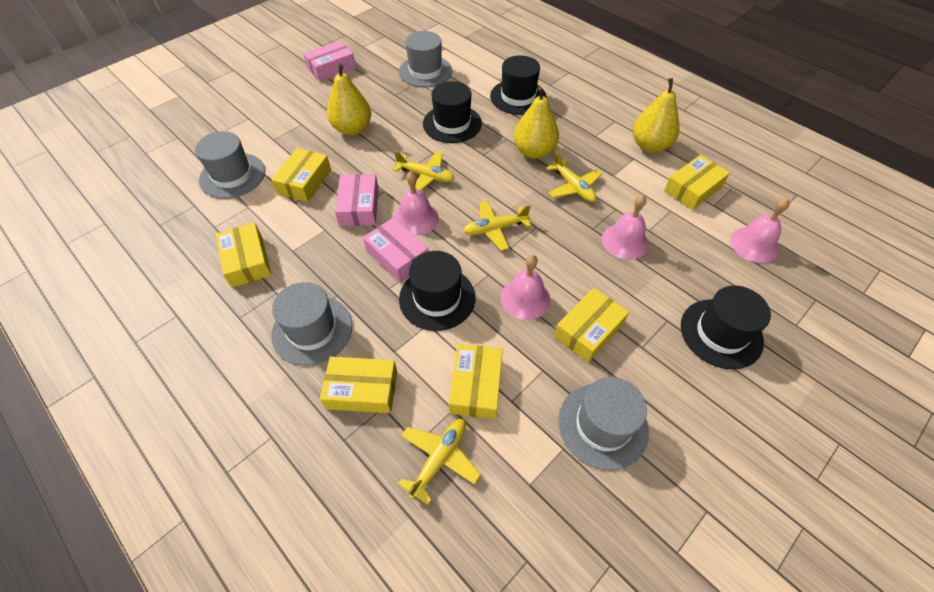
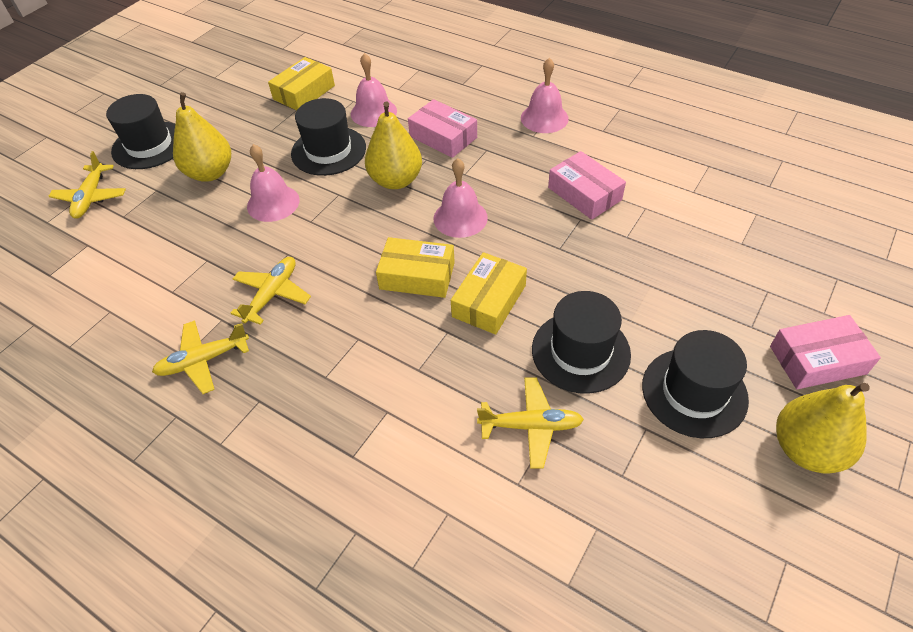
grey hat: 4 -> 0
yellow box: 6 -> 3

